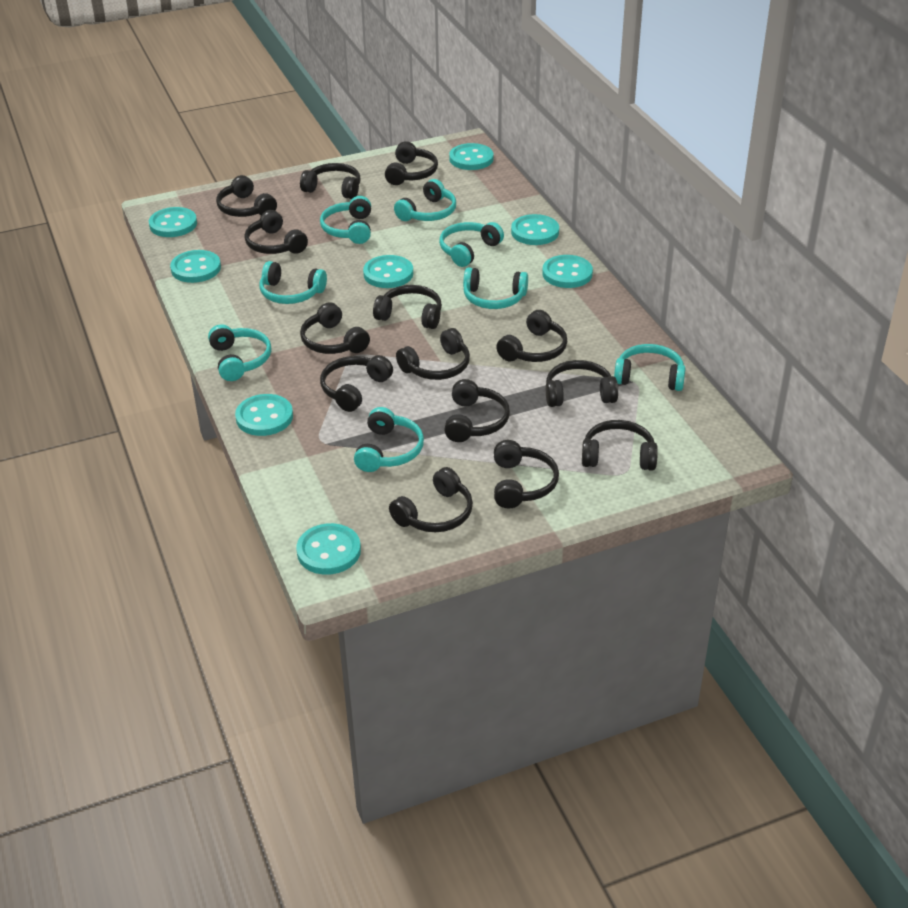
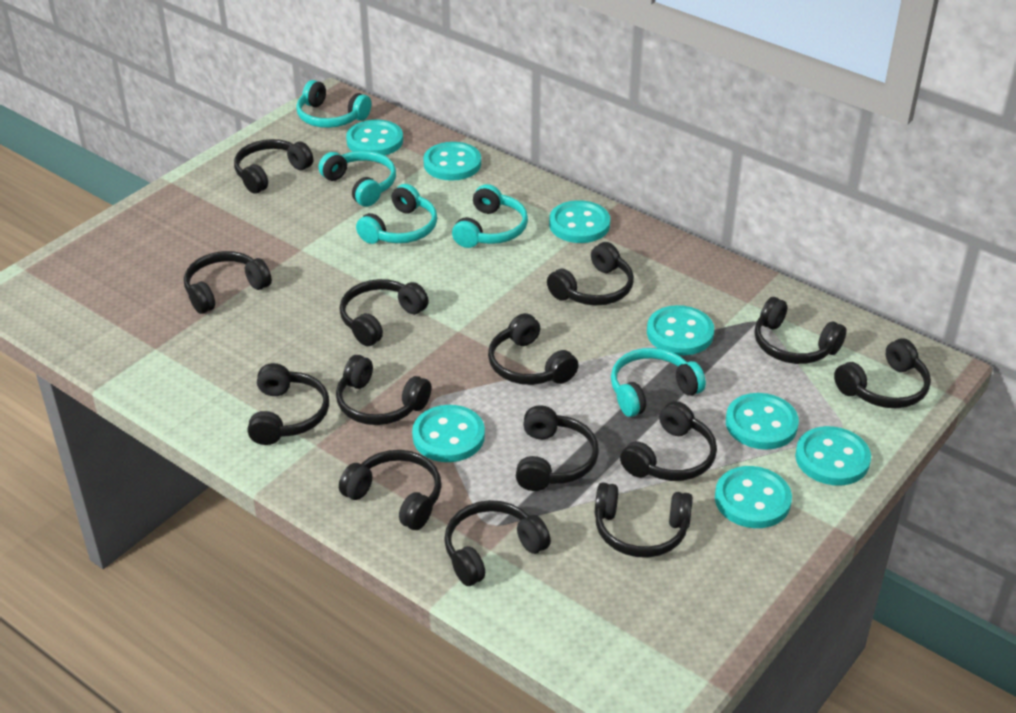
turquoise headphones: 8 -> 5

